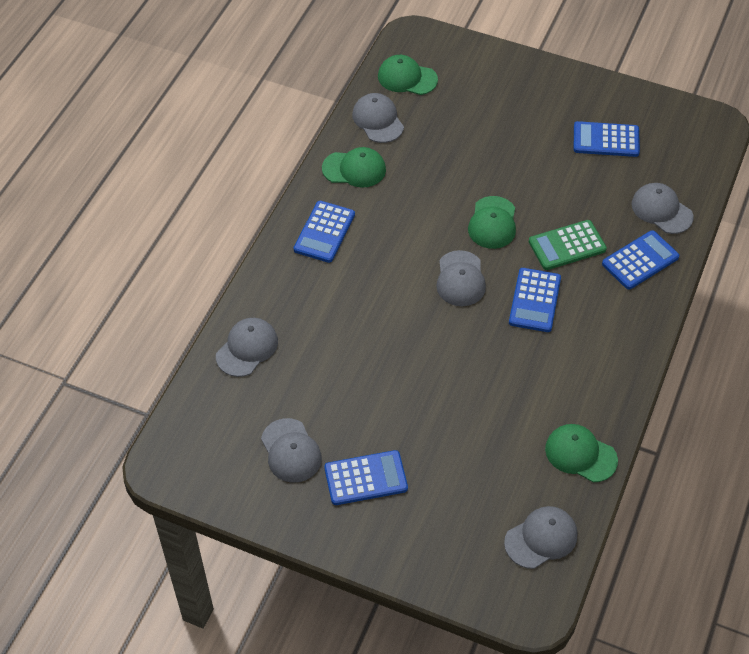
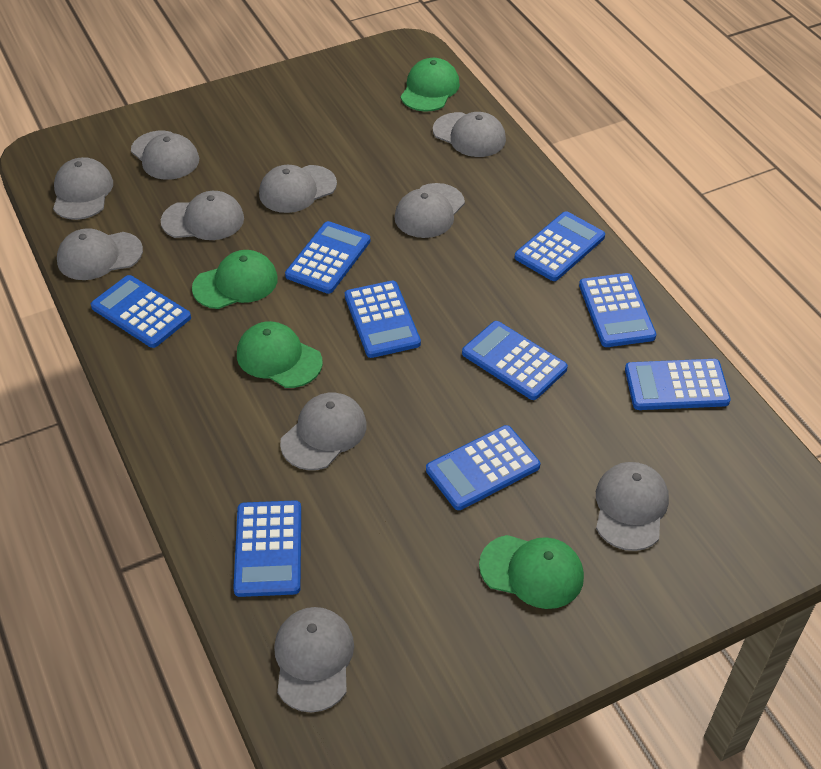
blue calculator: 5 -> 9
green calculator: 1 -> 0
grey cap: 6 -> 10

